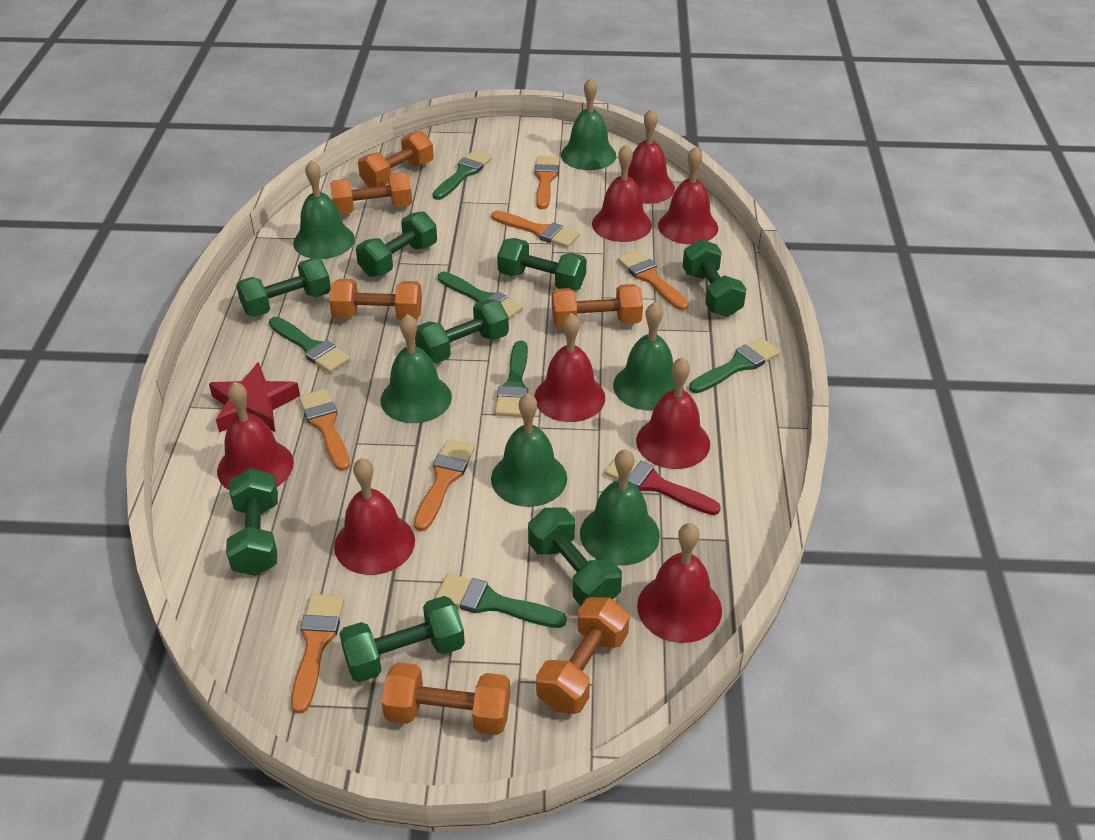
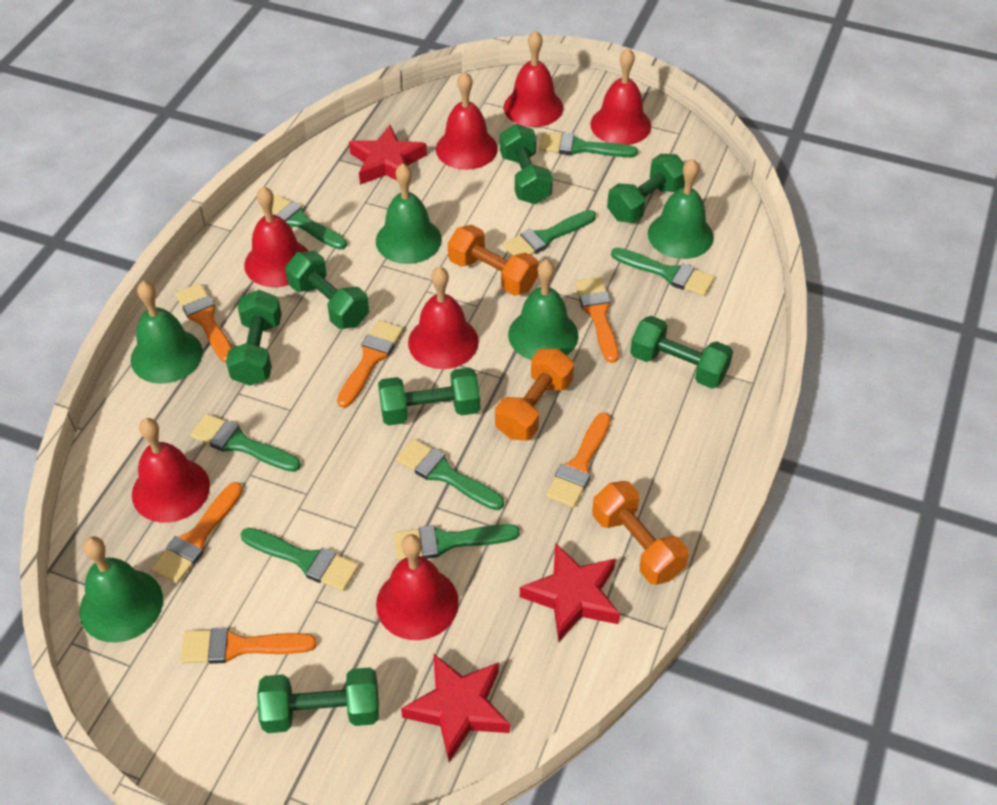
green bell: 6 -> 5
green brush: 6 -> 8
green dumbbell: 8 -> 7
orange dumbbell: 6 -> 3
red bell: 8 -> 7
red brush: 1 -> 0
red star: 1 -> 3

